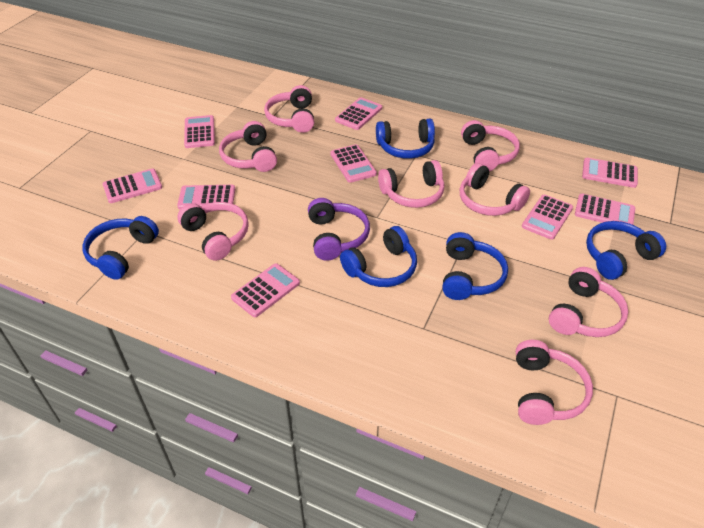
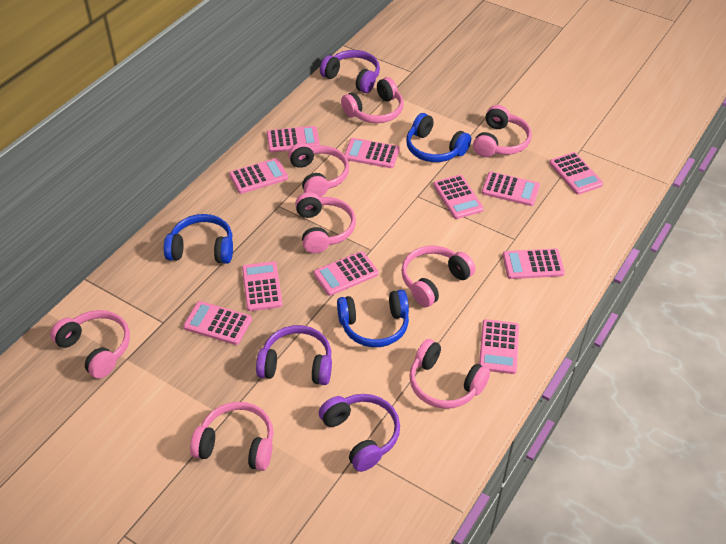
blue headphones: 5 -> 3
pink calculator: 9 -> 11
purple headphones: 1 -> 3

